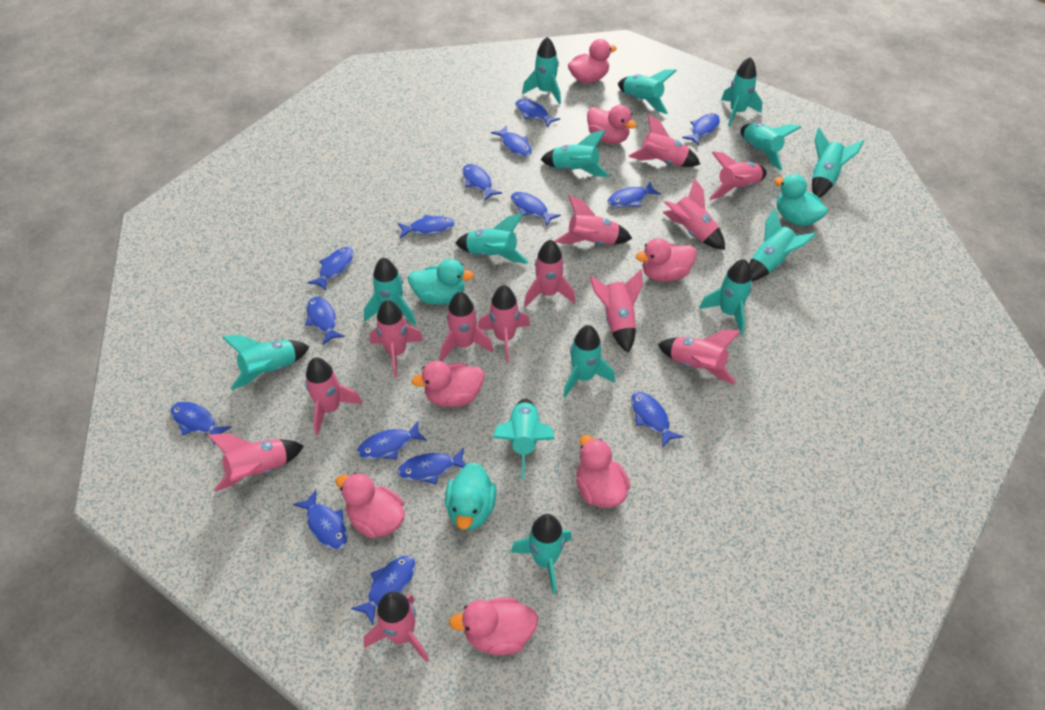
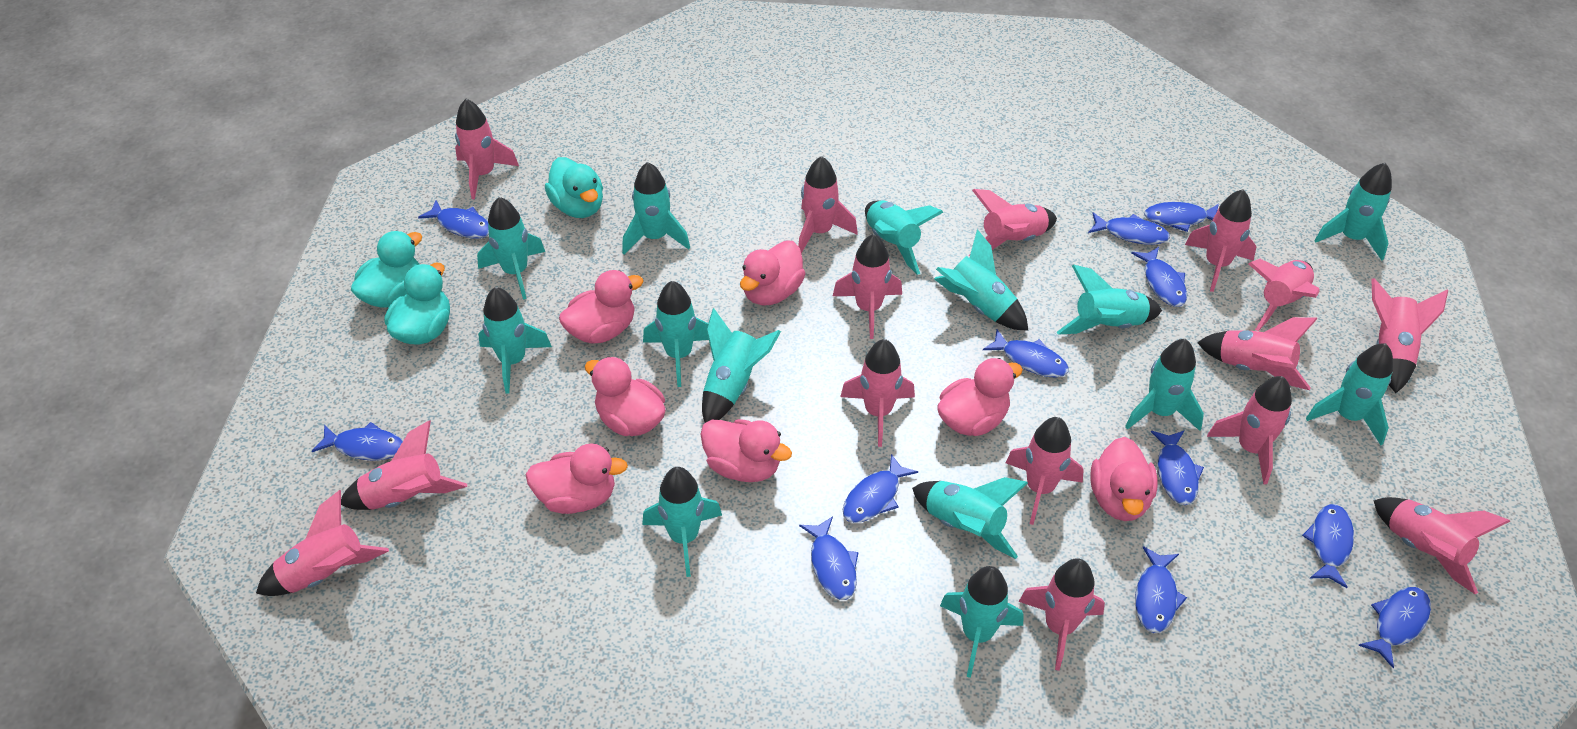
blue fish: 15 -> 12
pink rocket: 13 -> 15

